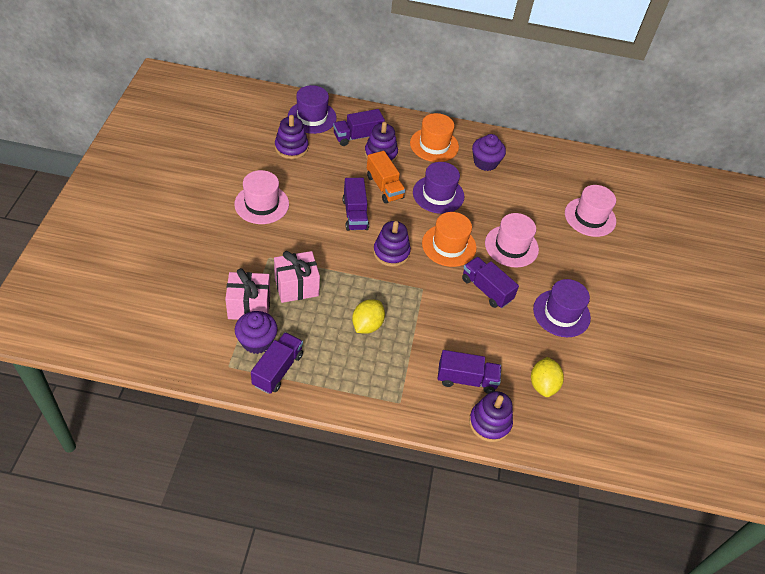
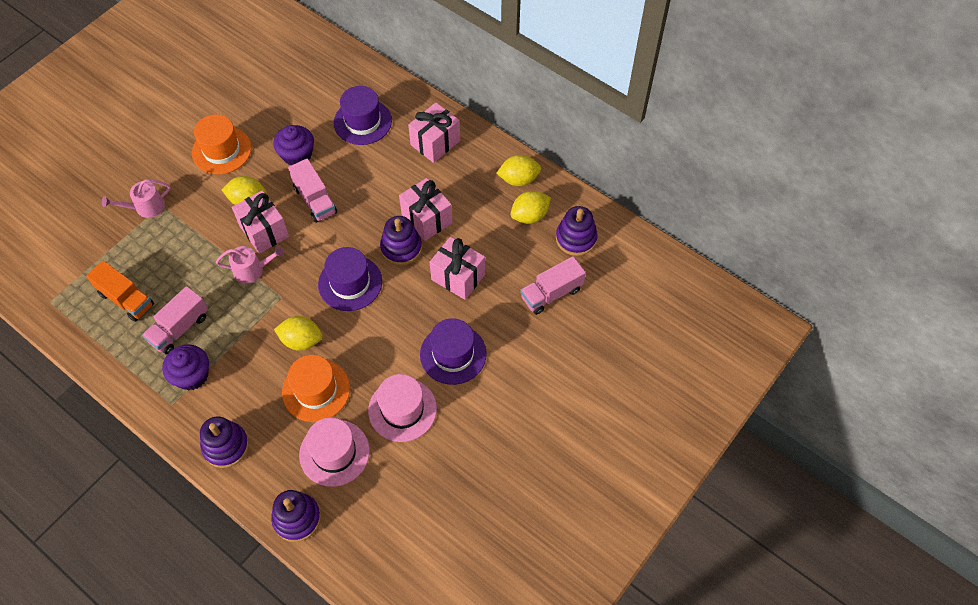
pink gift: 2 -> 4
pink hat: 3 -> 2
pink truck: 0 -> 3
pink watering can: 0 -> 2
purple truck: 5 -> 0
yellow lemon: 2 -> 4

